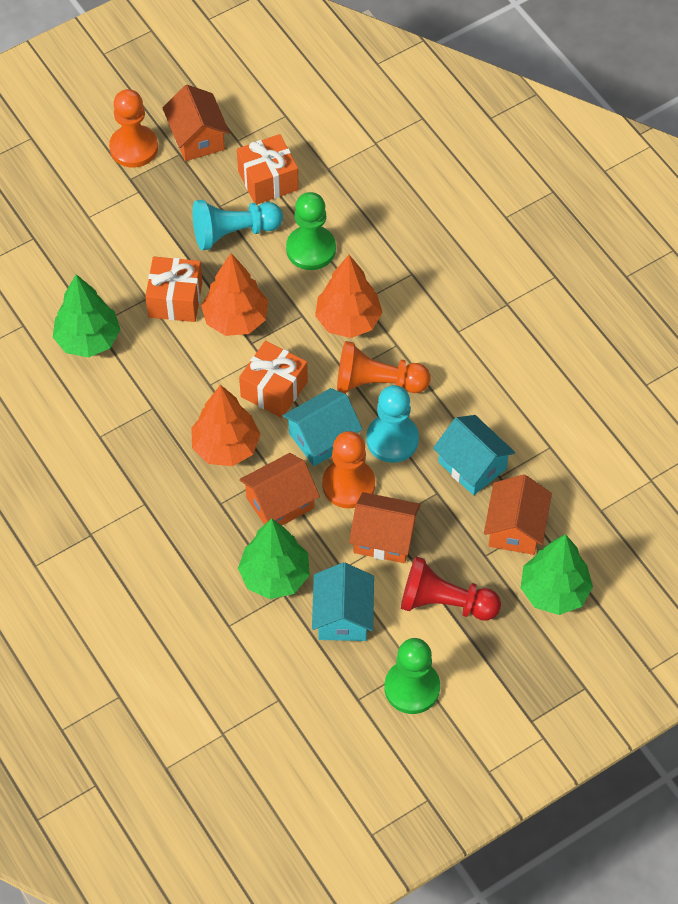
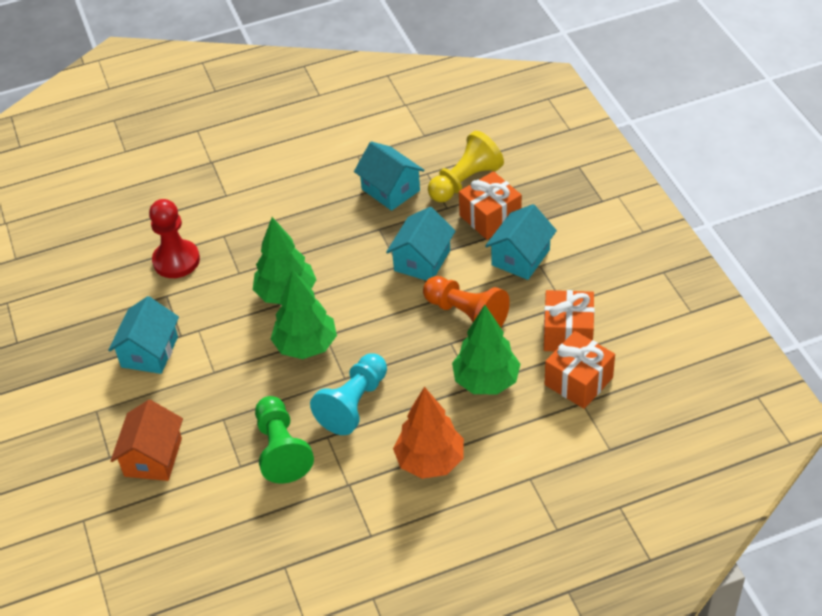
green pawn: 2 -> 1
orange house: 4 -> 1
orange pawn: 3 -> 1
orange tree: 3 -> 1
turquoise house: 3 -> 4
turquoise pawn: 2 -> 1
yellow pawn: 0 -> 1

